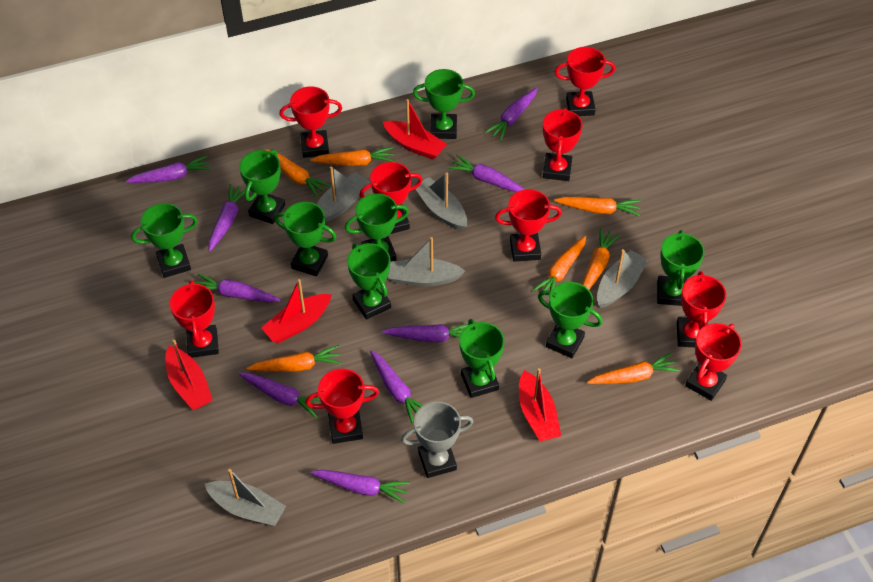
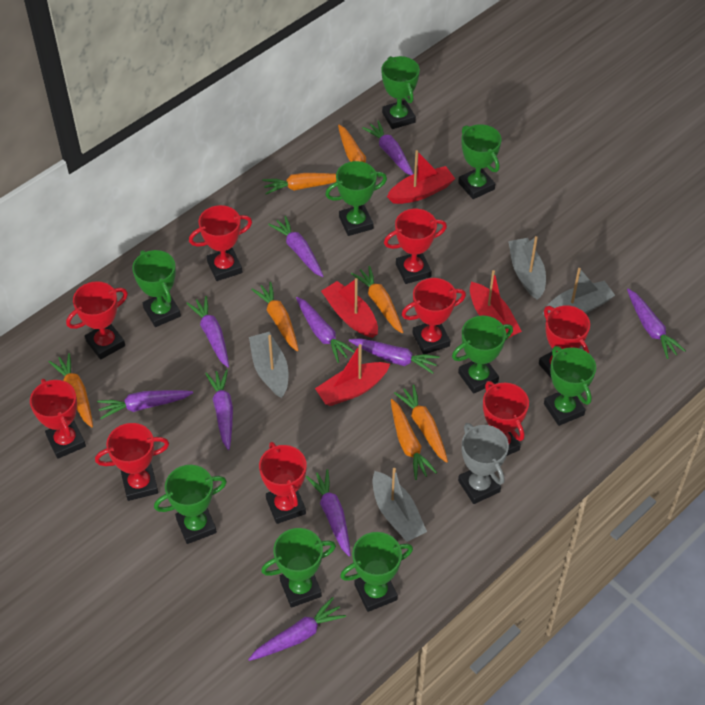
grey boat: 5 -> 4
purple carrot: 9 -> 10

